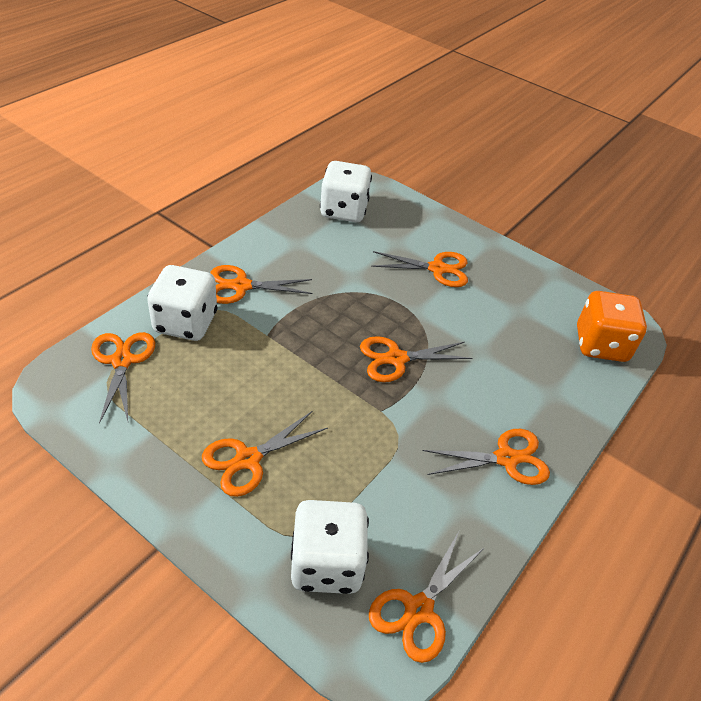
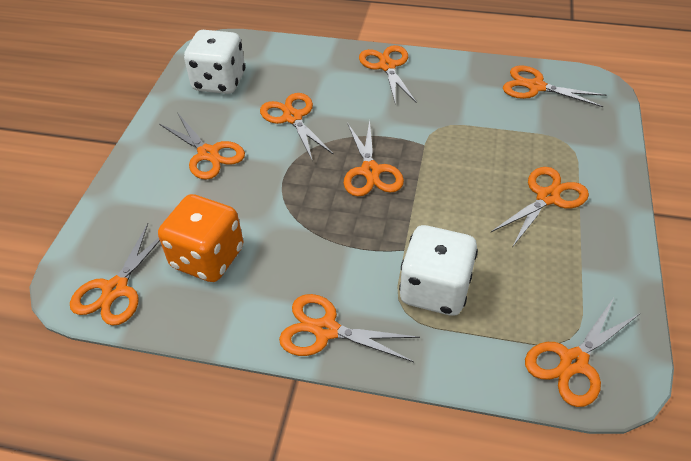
orange scissors: 7 -> 9
white dice: 3 -> 2

